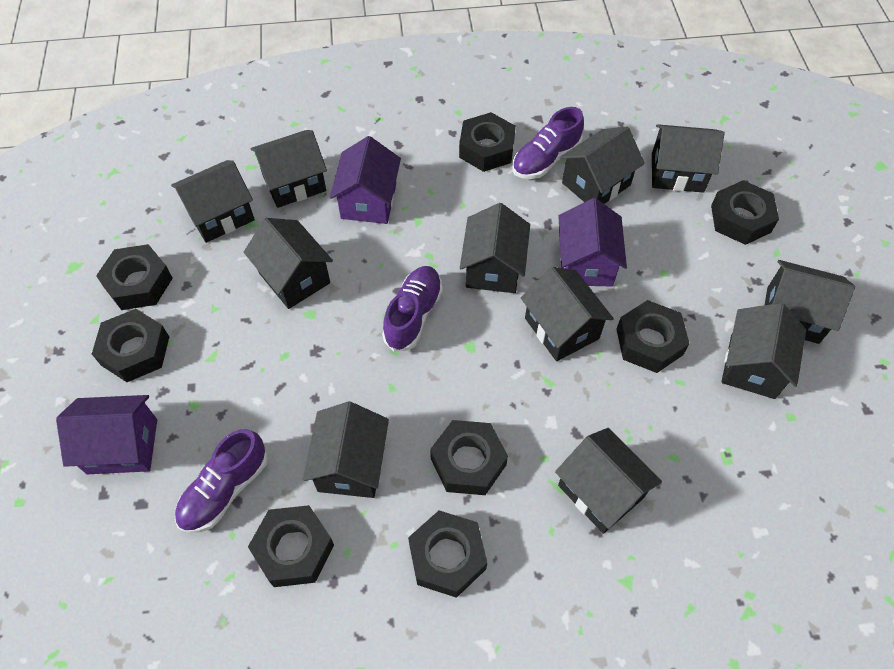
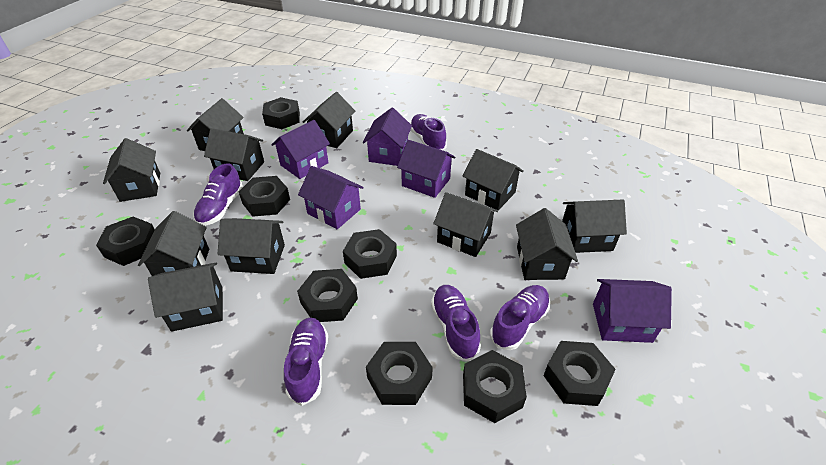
purple house: 3 -> 5
purple shoe: 3 -> 5

